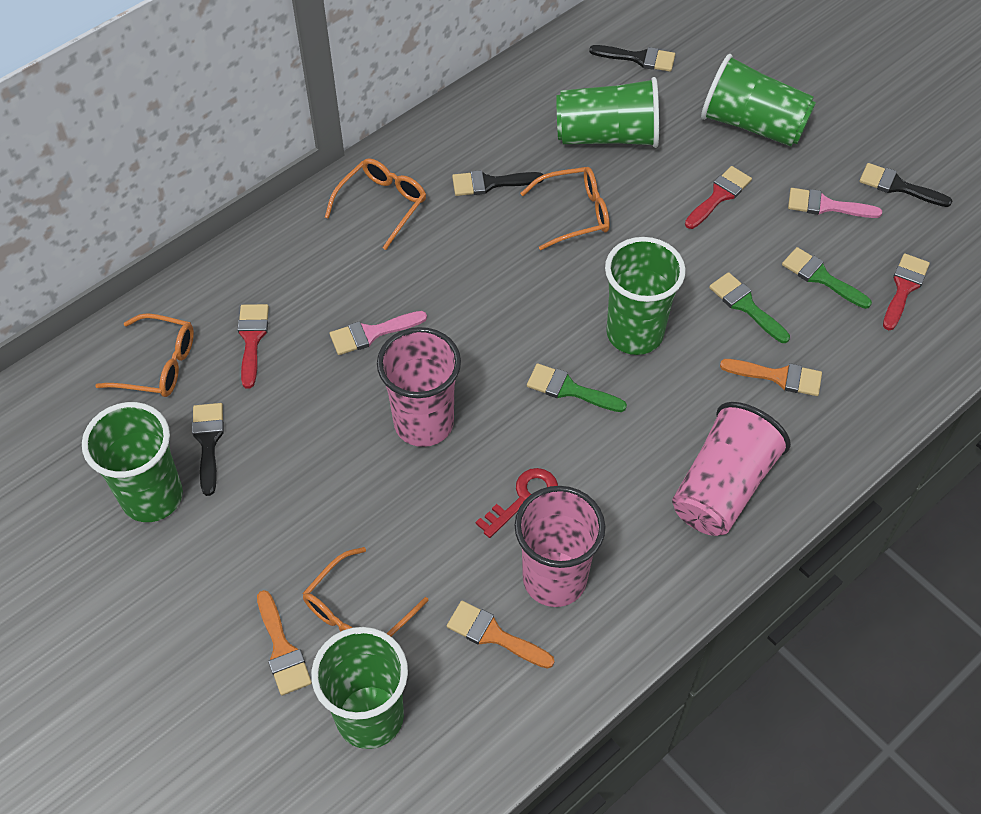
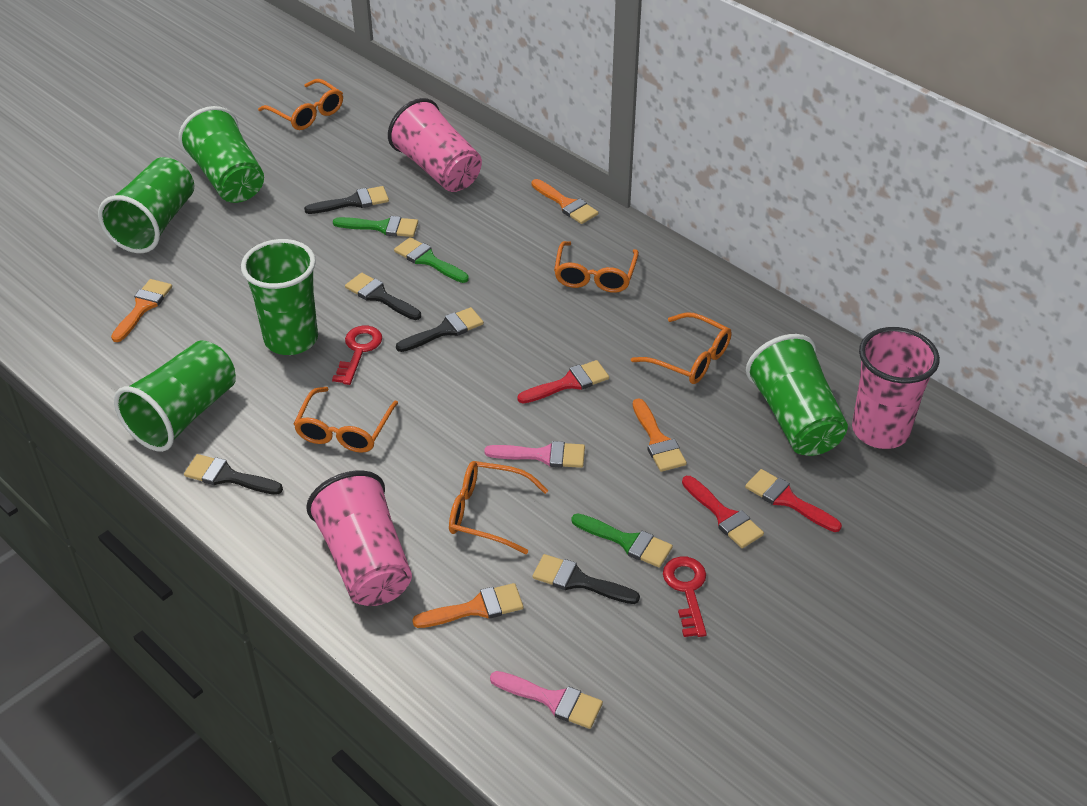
black brush: 4 -> 5
orange brush: 3 -> 4
orange glasses: 4 -> 5
red key: 1 -> 2

